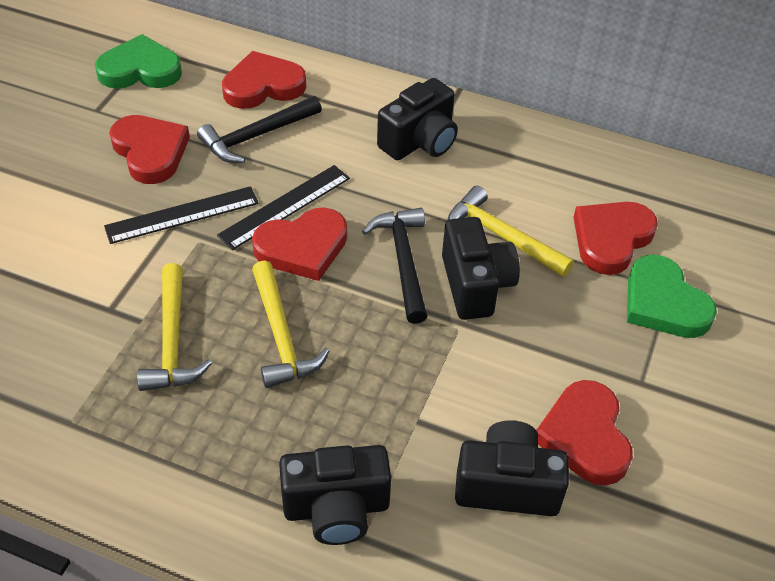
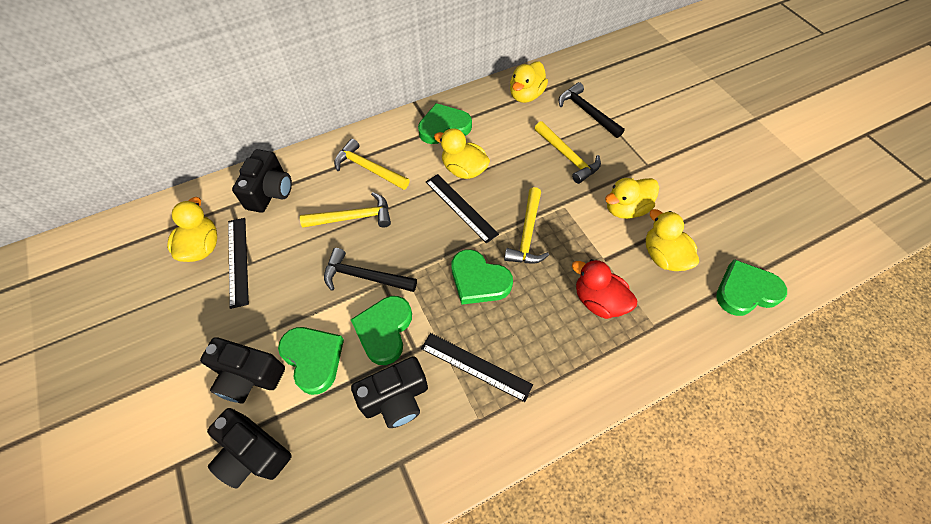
black ruler: 2 -> 3
green heart: 2 -> 5
red duck: 0 -> 1
red heart: 5 -> 0
yellow duck: 0 -> 5
yellow hammer: 3 -> 4

